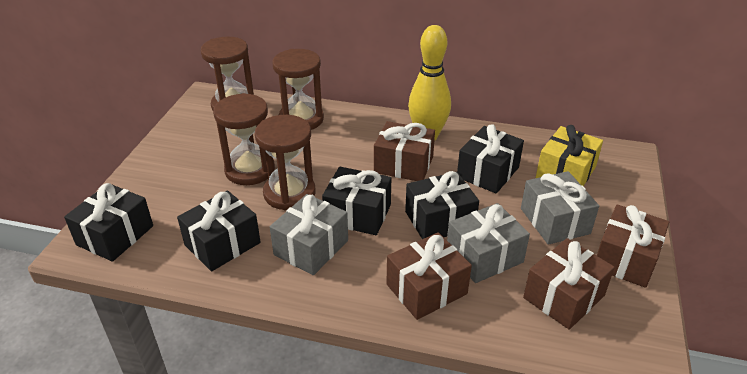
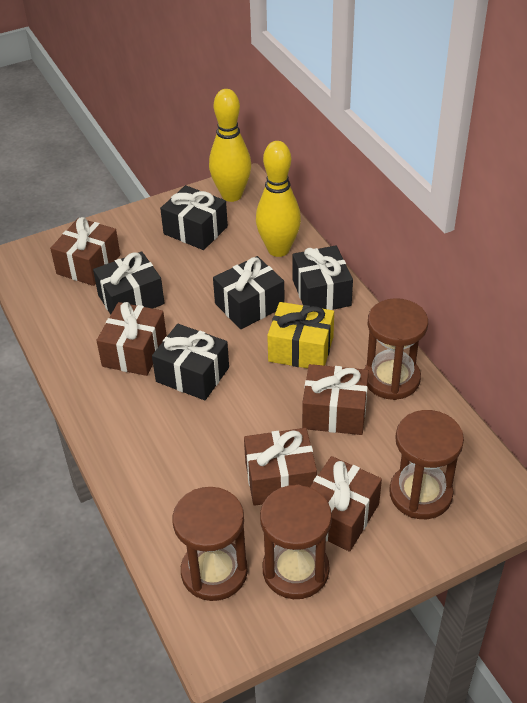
brown gift: 4 -> 5
grey gift: 3 -> 0
yellow bowling pin: 1 -> 2

